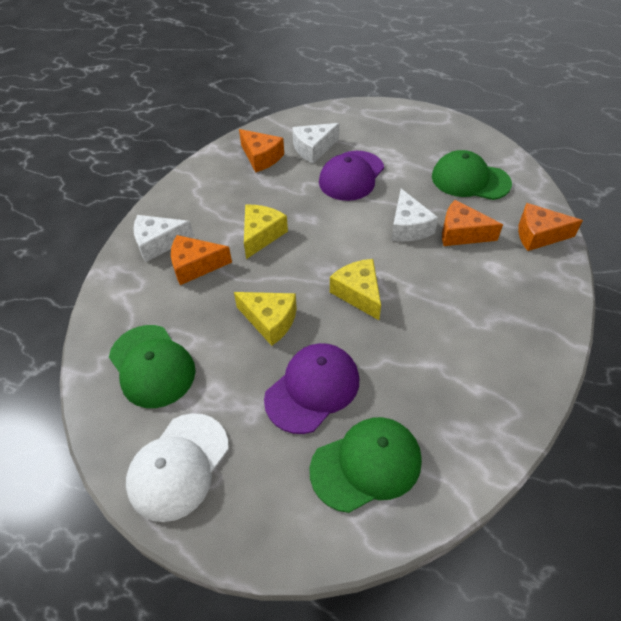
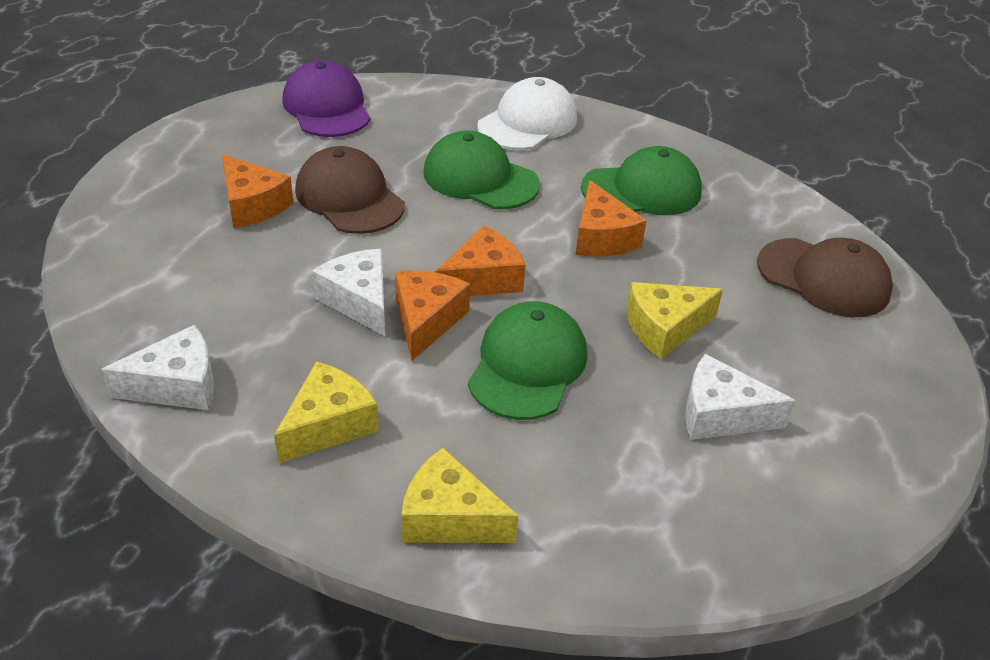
brown cap: 0 -> 2
purple cap: 2 -> 1

